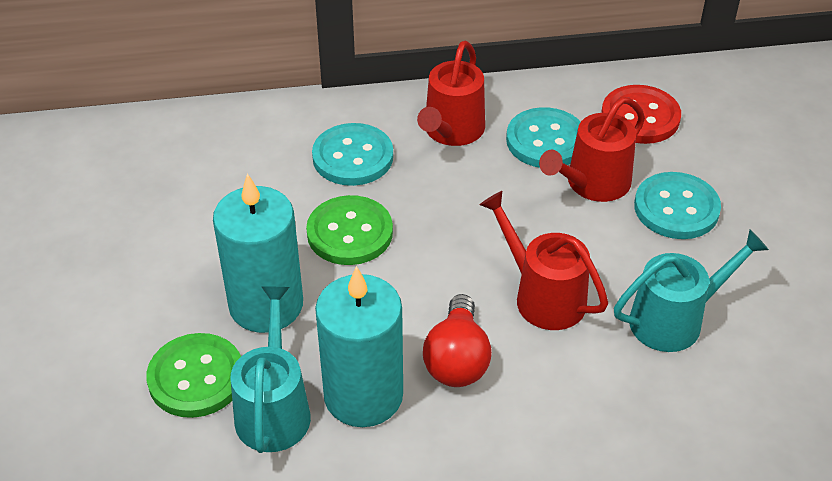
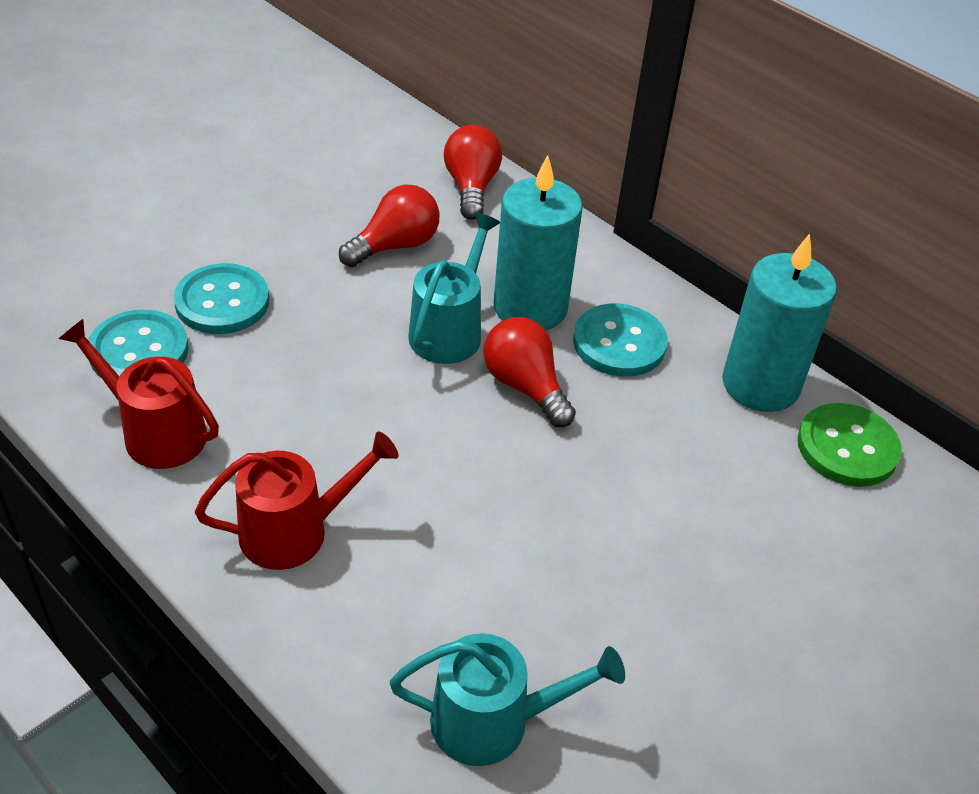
green button: 2 -> 1
red button: 1 -> 0
red light bulb: 1 -> 3
red watering can: 3 -> 2

